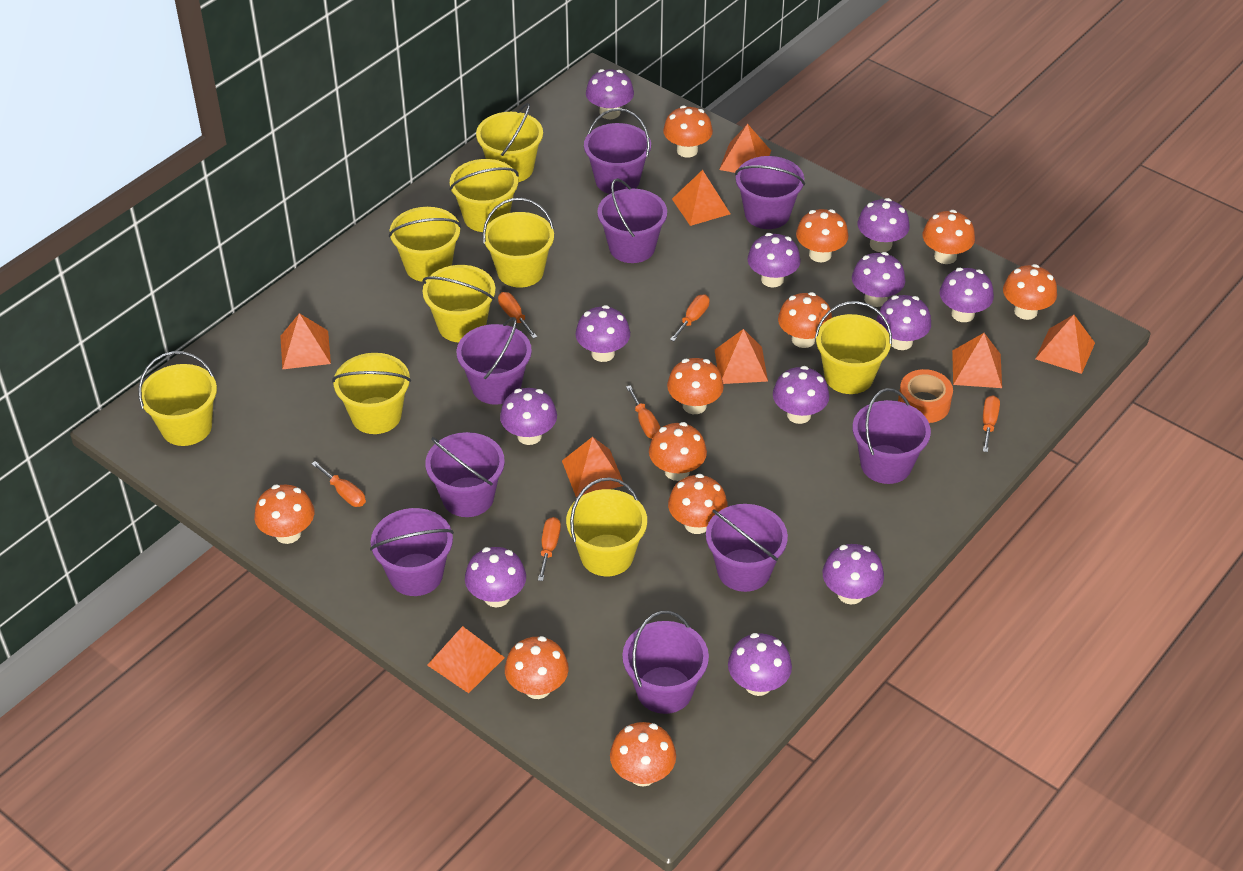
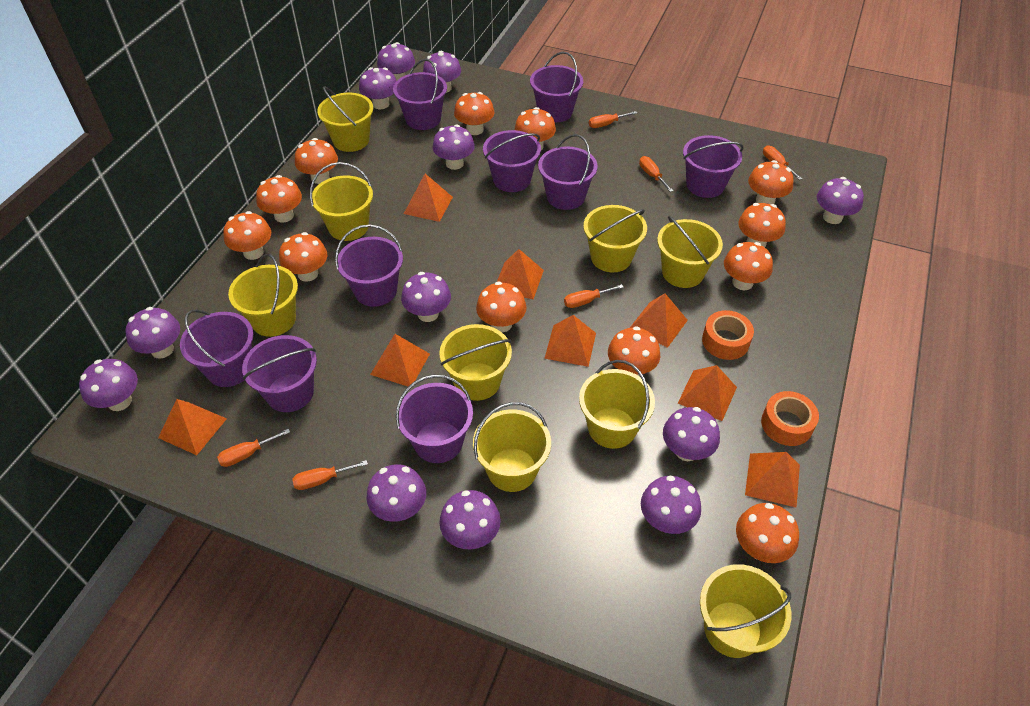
orange mushroom: 11 -> 12
orange tape: 1 -> 2

